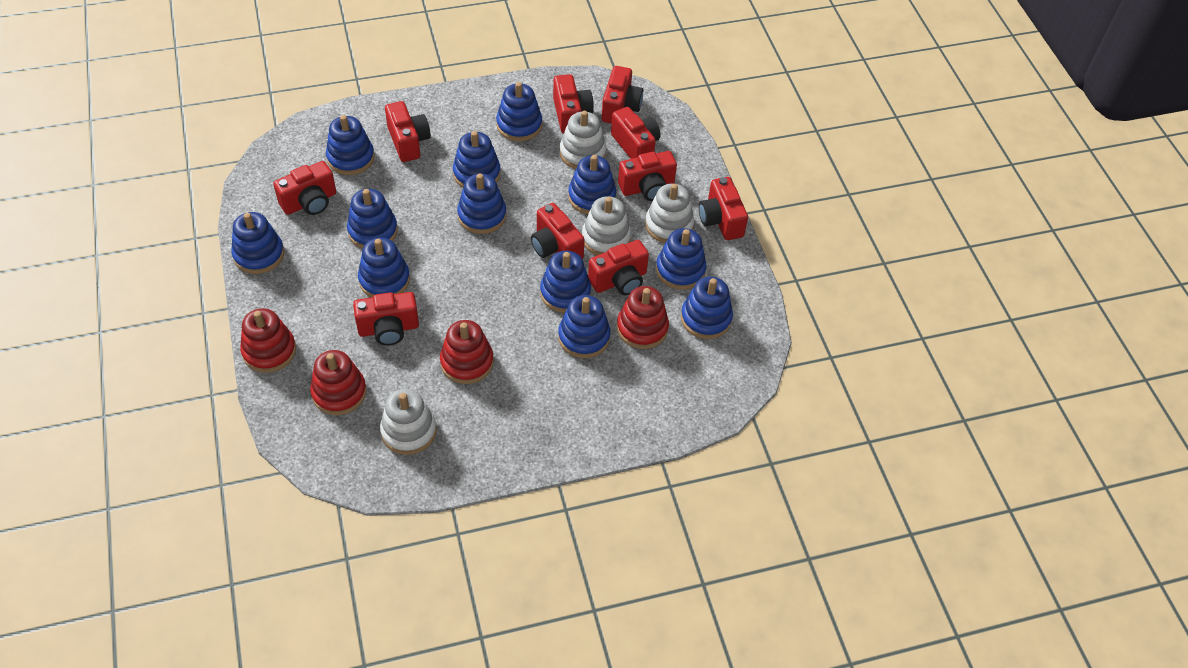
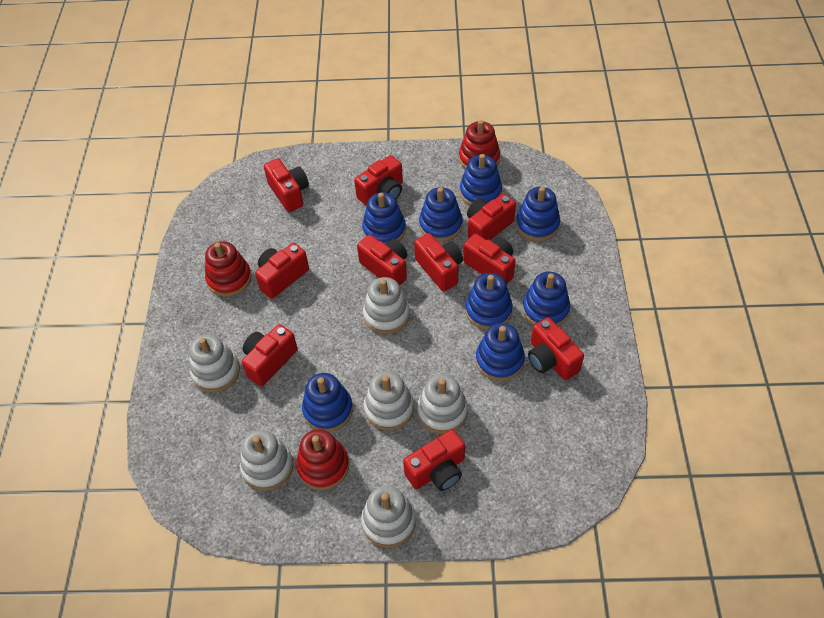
blue stacking toy: 12 -> 8
red stacking toy: 4 -> 3
white stacking toy: 4 -> 6

